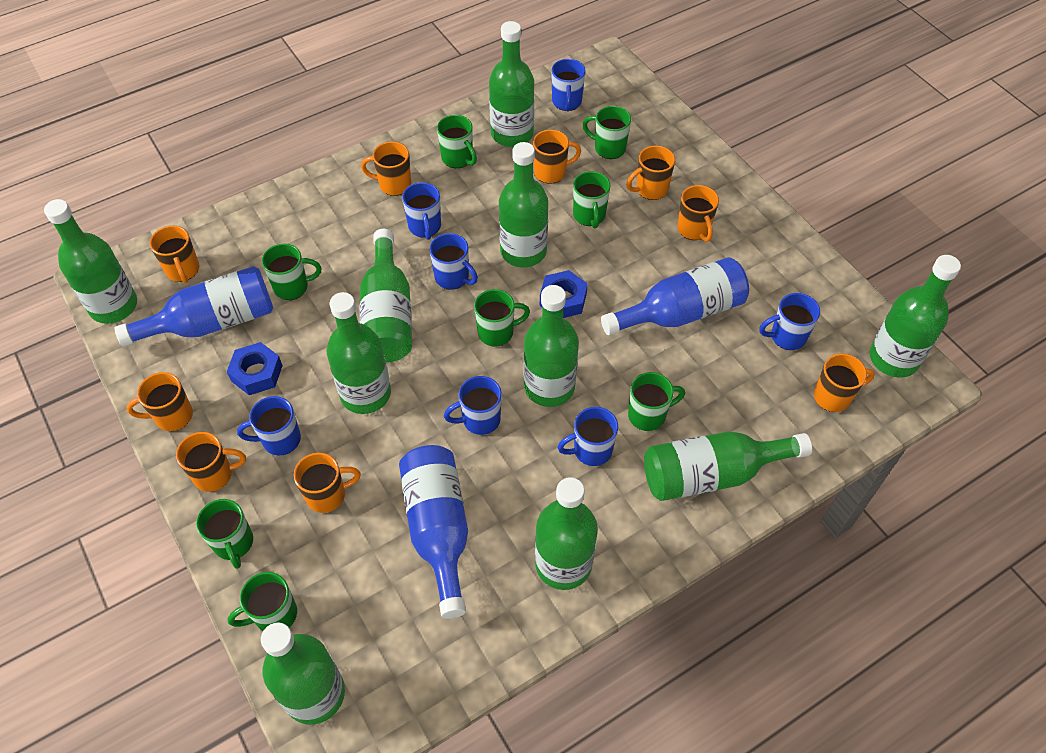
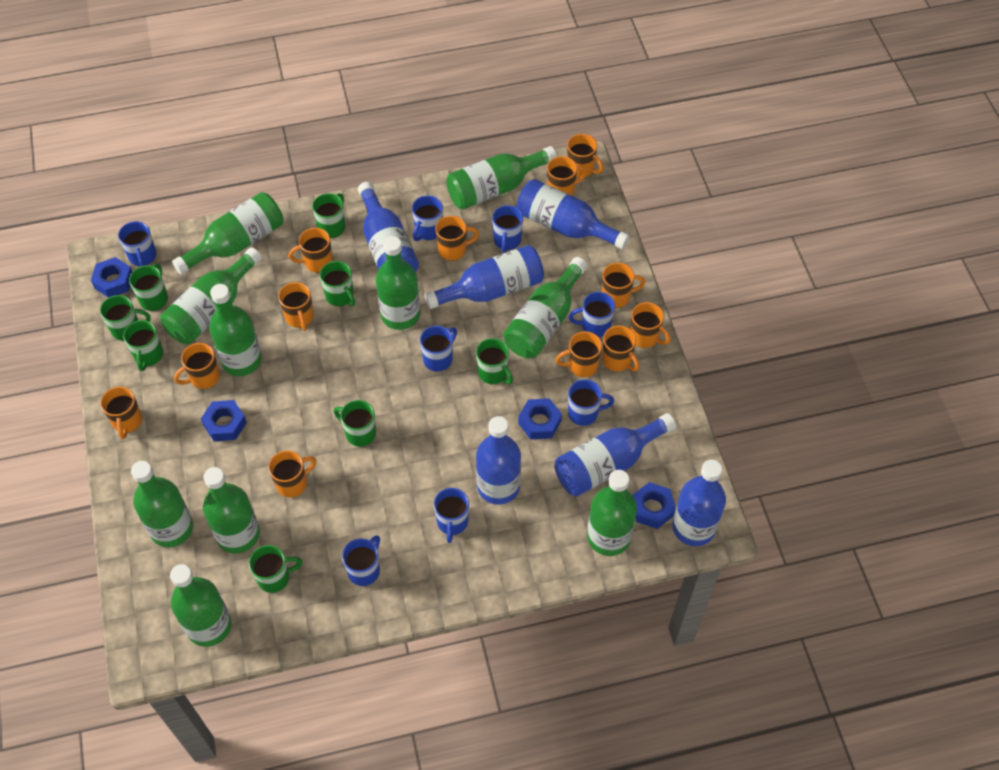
blue bottle: 3 -> 6
blue mug: 7 -> 8
blue nut: 2 -> 4
orange mug: 9 -> 12

